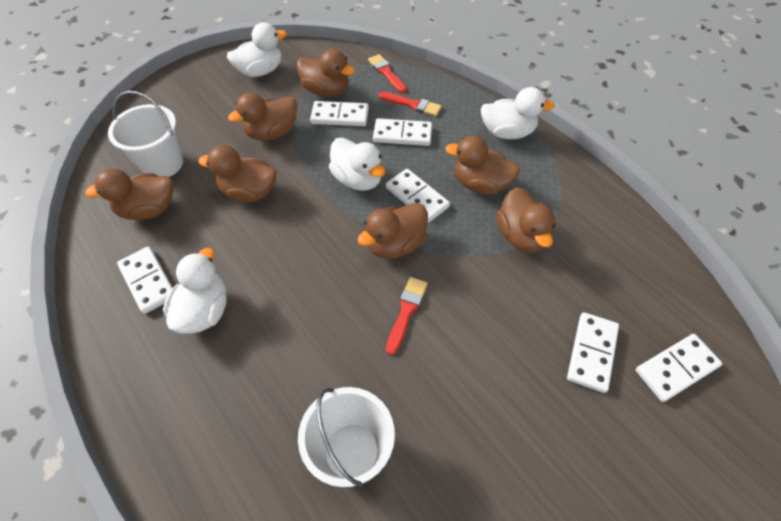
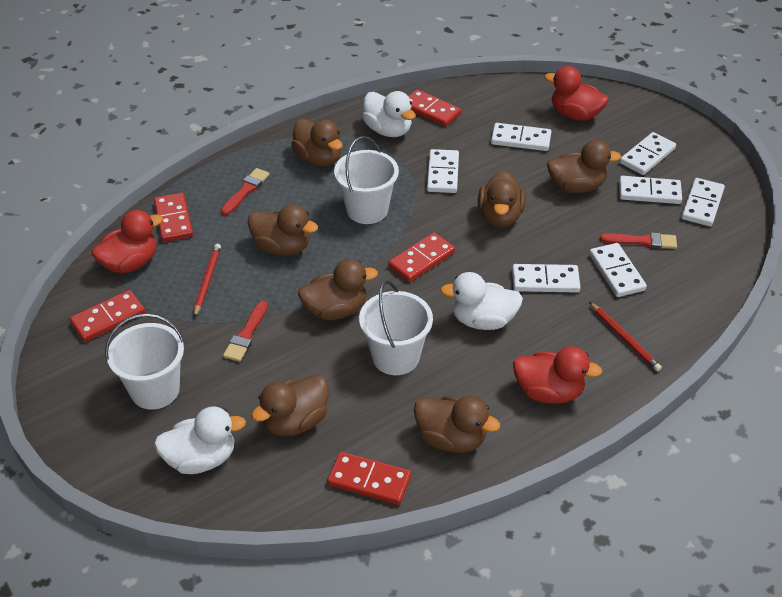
red domino: 0 -> 5
red duck: 0 -> 3
red pencil: 0 -> 2
white bucket: 2 -> 3
white domino: 6 -> 7
white duck: 4 -> 3

